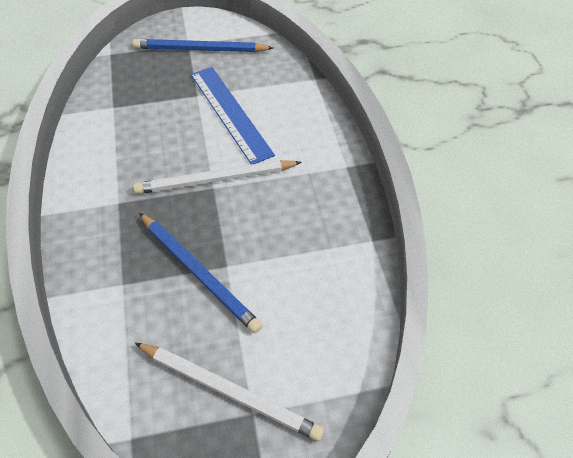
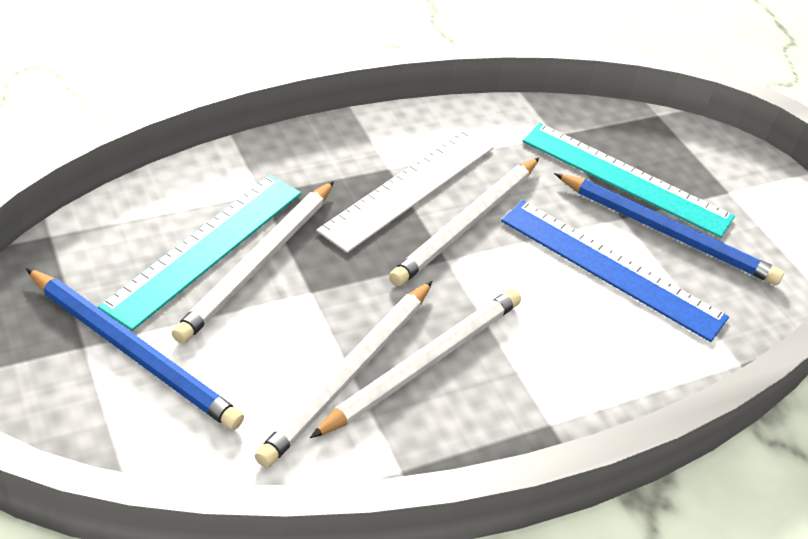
turquoise ruler: 0 -> 2
white pencil: 2 -> 4
white ruler: 0 -> 1

